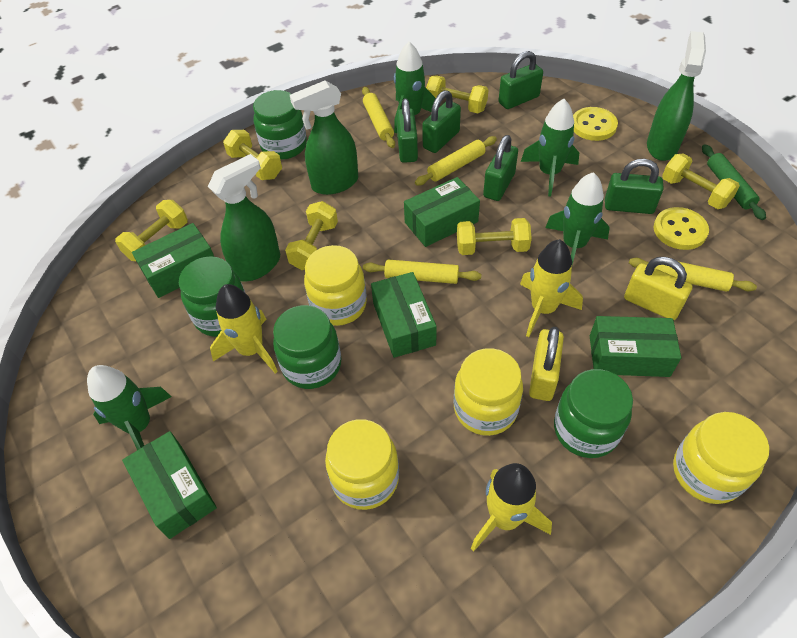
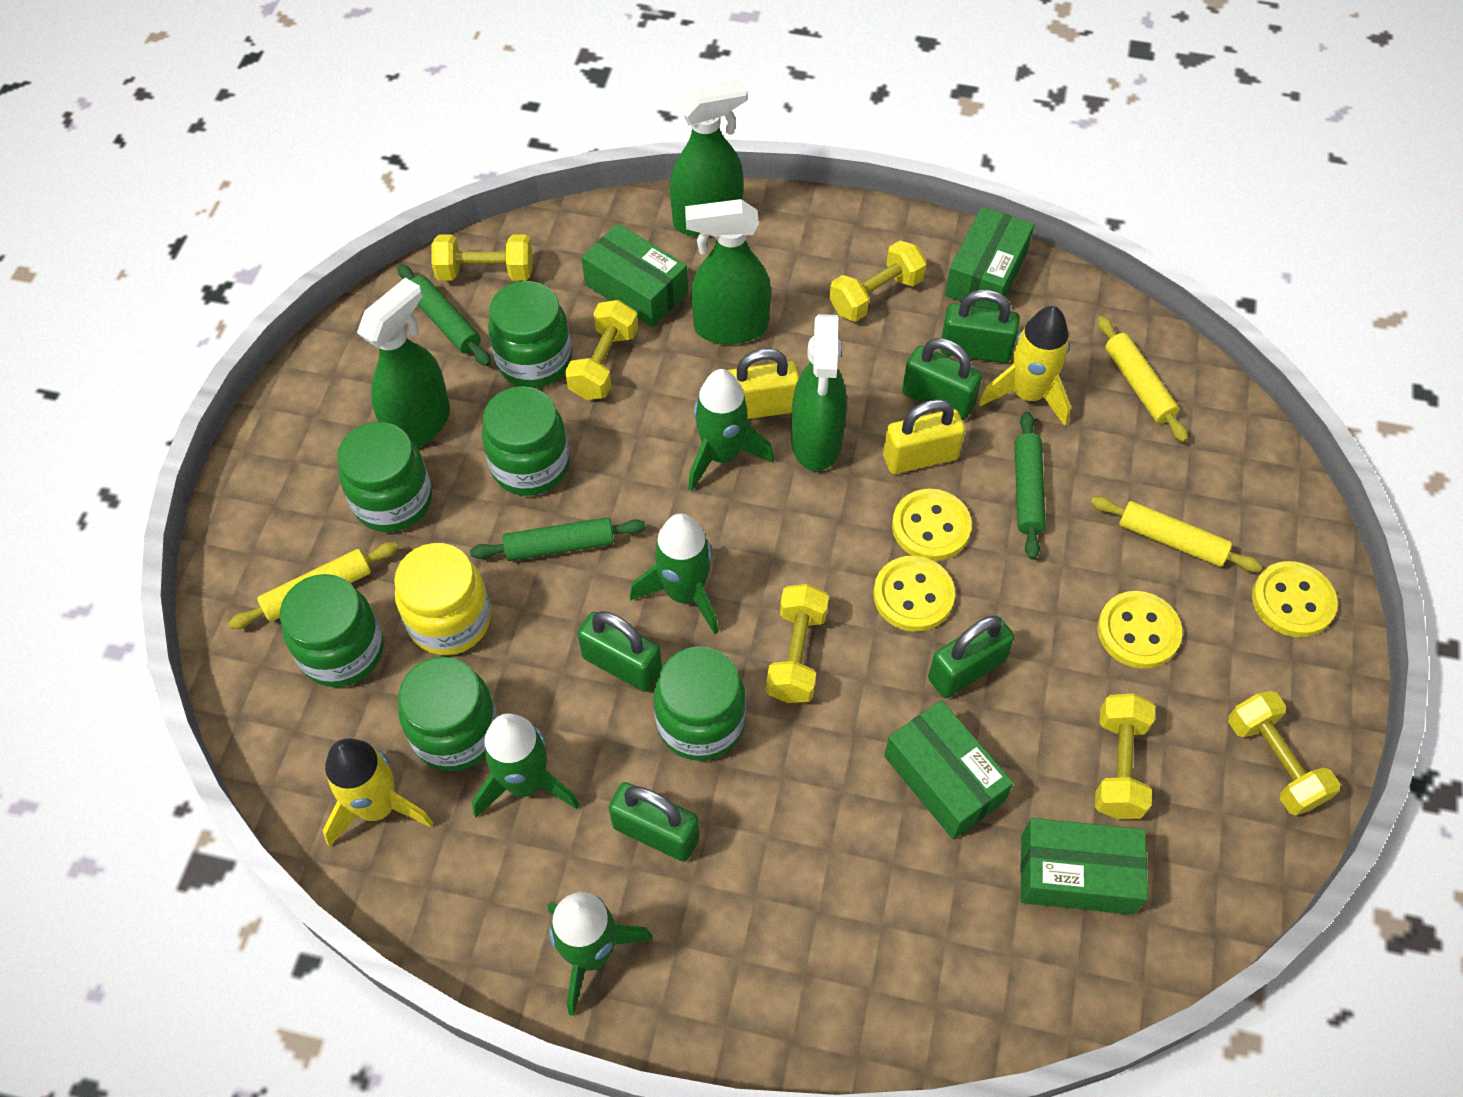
green box: 5 -> 4
green jar: 4 -> 6
green rolling pin: 1 -> 3
green spray bottle: 3 -> 4
yellow button: 2 -> 4
yellow jar: 4 -> 1
yellow rocket: 3 -> 2
yellow rolling pin: 4 -> 3

